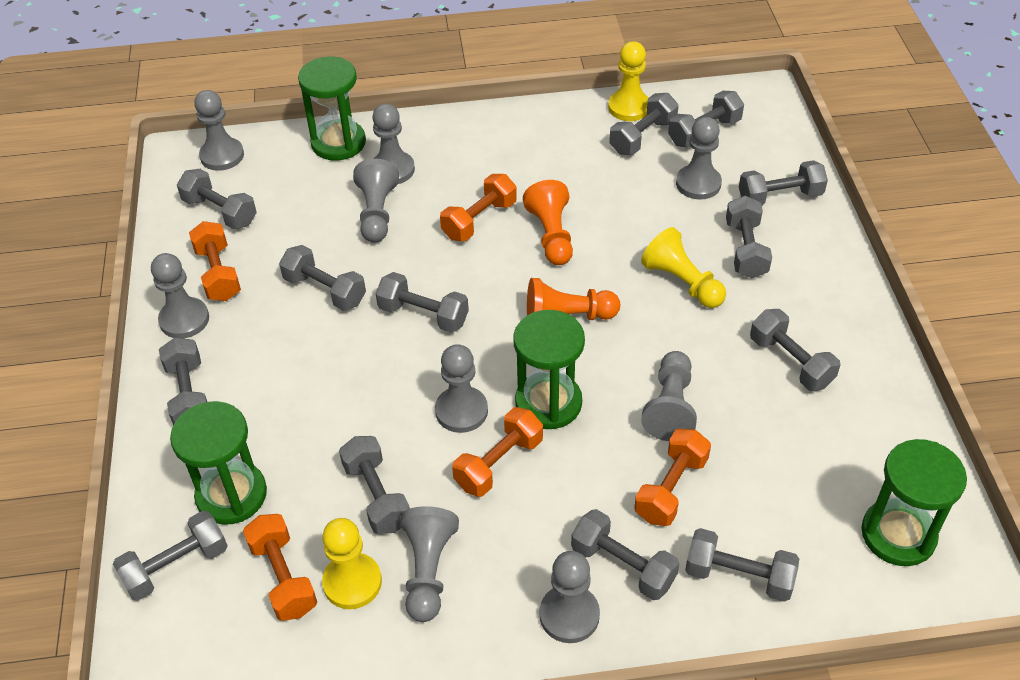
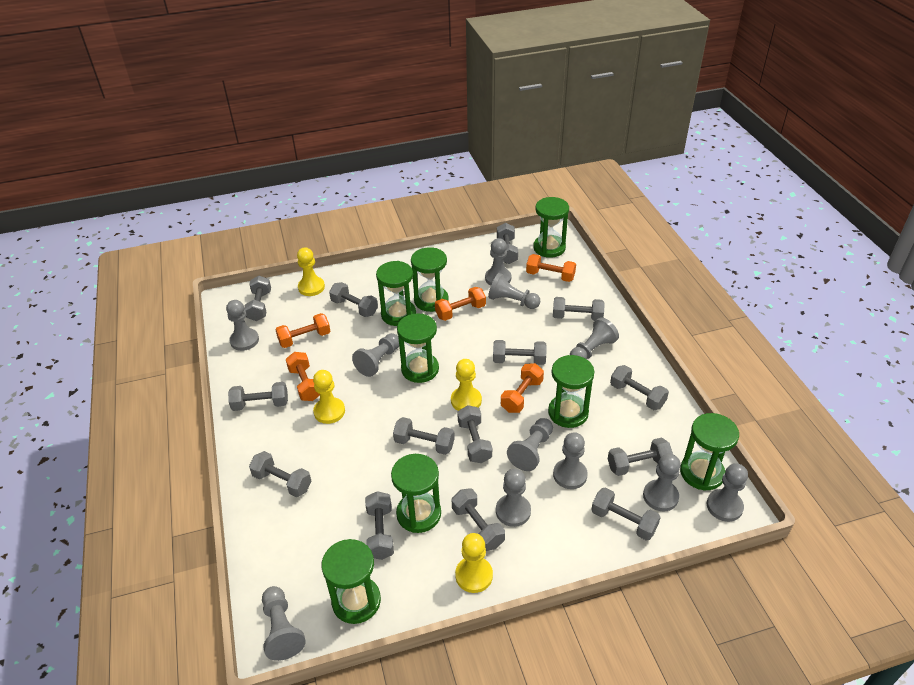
green hourglass: 4 -> 8
grey dumbbell: 13 -> 14
grey pawn: 9 -> 11
orange pawn: 2 -> 0
yellow pawn: 3 -> 4

